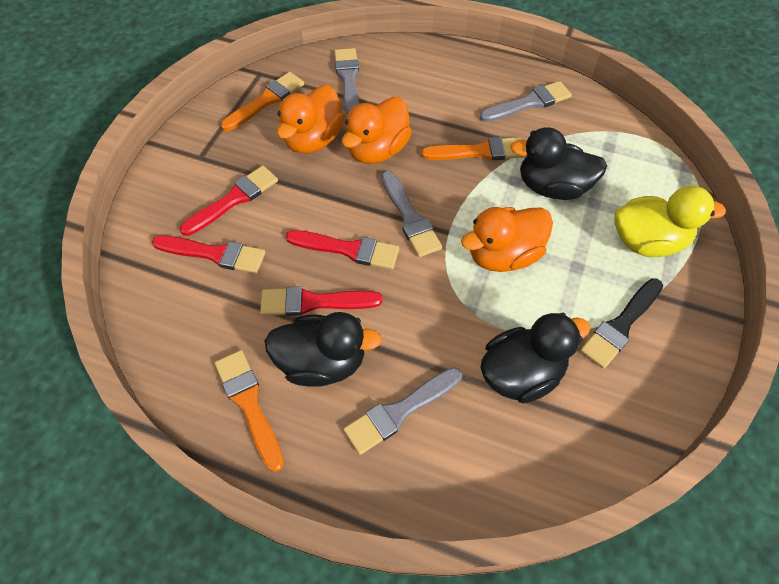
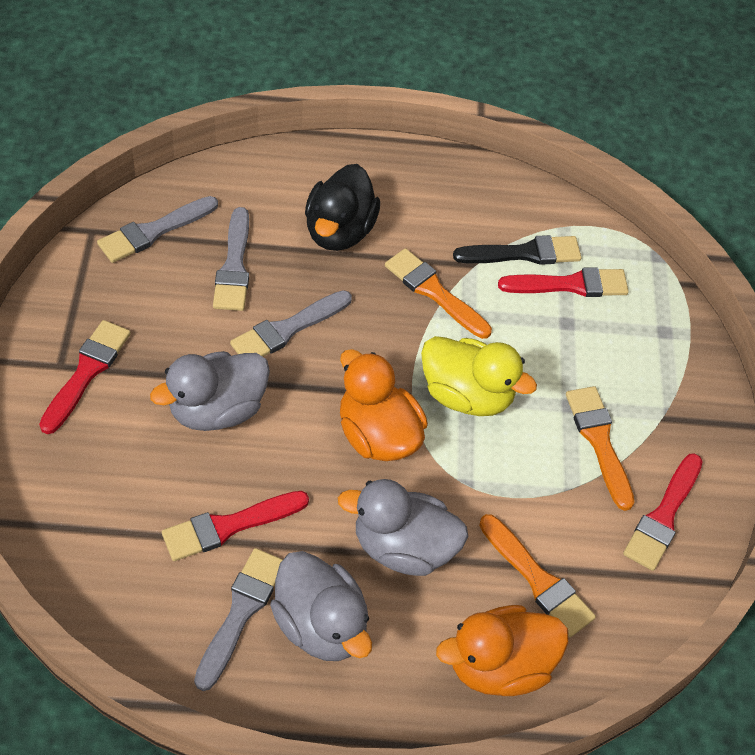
black duck: 3 -> 1
grey duck: 0 -> 3
orange duck: 3 -> 2

